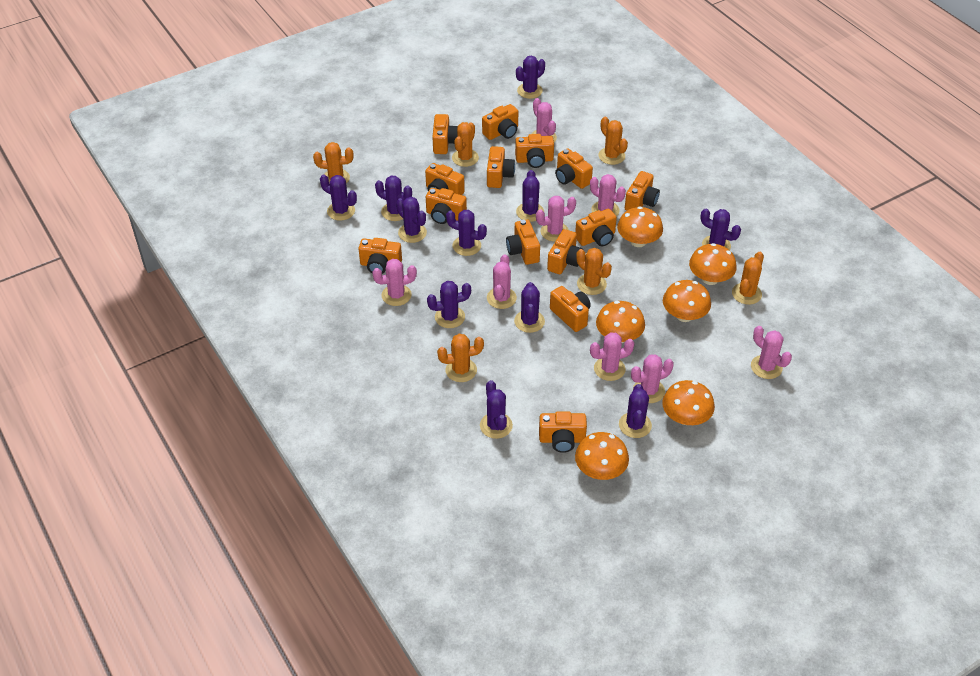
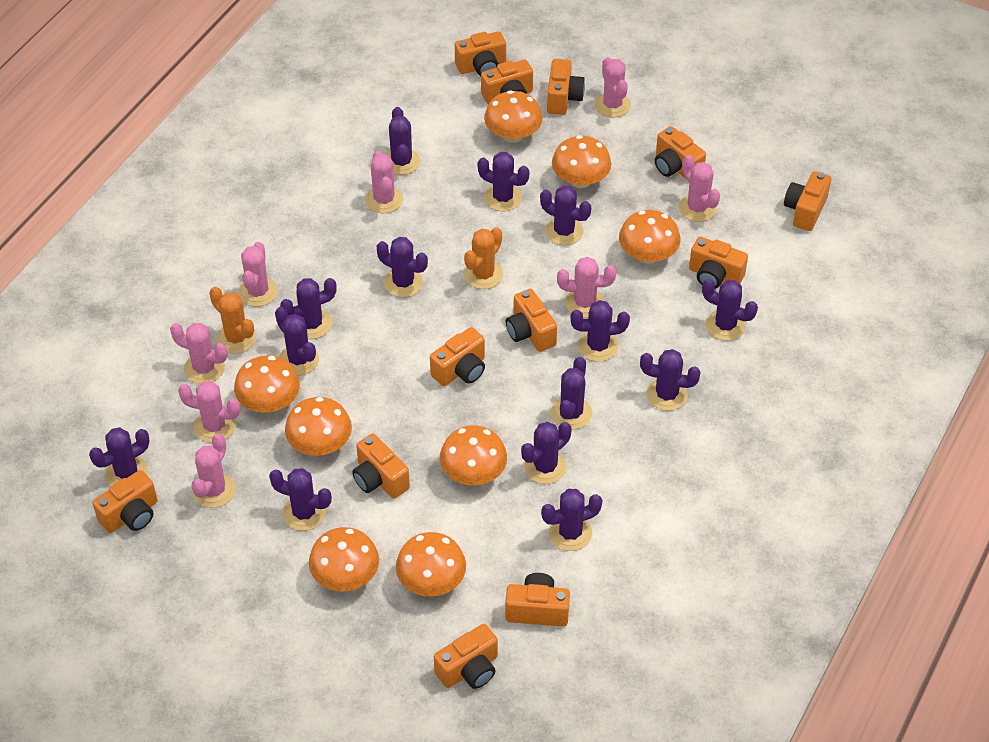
orange cactus: 6 -> 2
orange camera: 14 -> 12
orange mushroom: 6 -> 8
purple cactus: 11 -> 14

